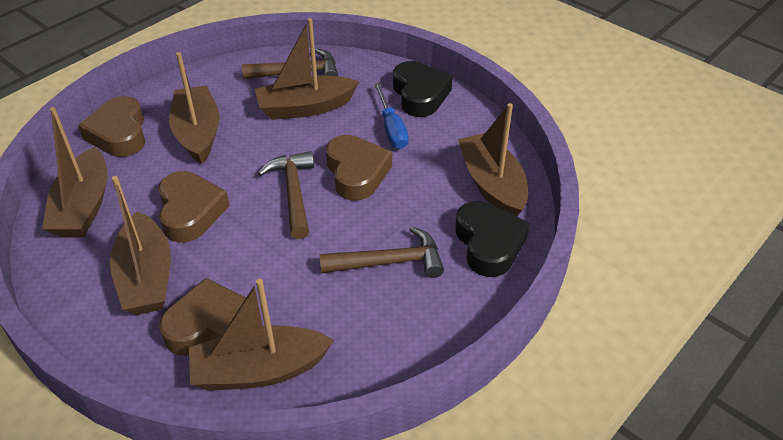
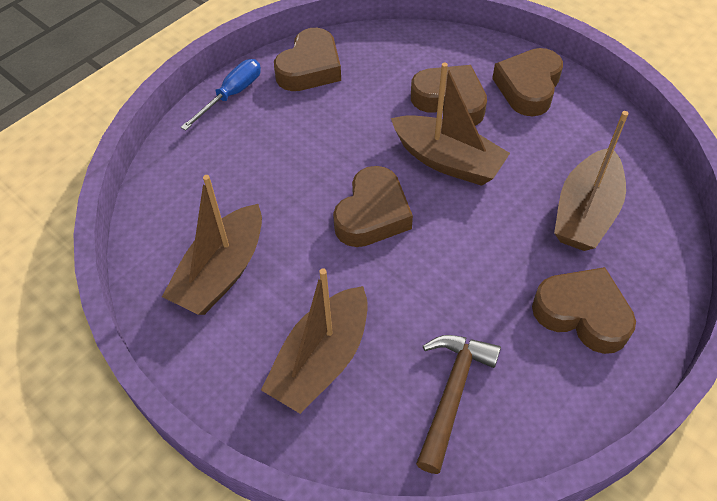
black heart: 2 -> 0
brown boat: 6 -> 4
brown hammer: 3 -> 1
brown heart: 4 -> 5

